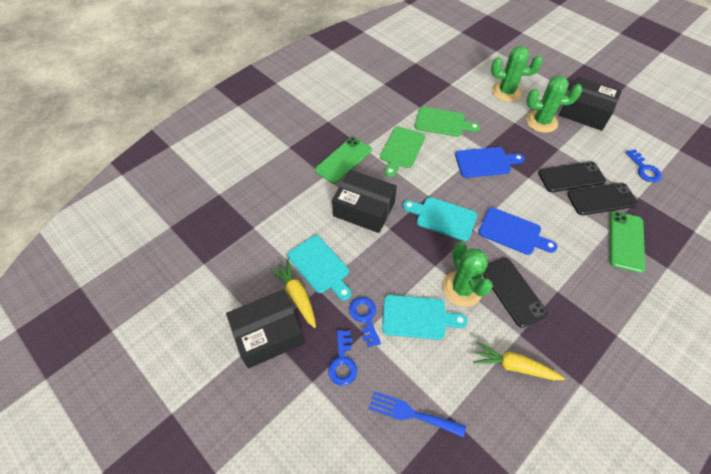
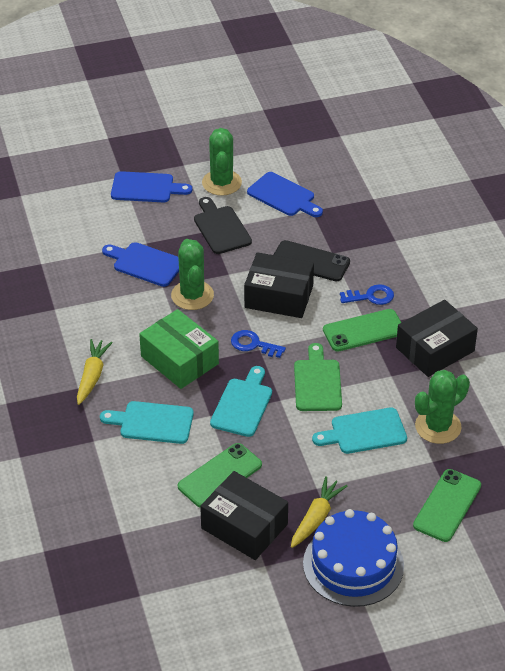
black cutting board: 0 -> 1
black phone: 3 -> 1
blue cake: 0 -> 1
blue cutting board: 2 -> 3
blue fork: 1 -> 0
blue key: 3 -> 2
green box: 0 -> 1
green cutting board: 2 -> 1
green phone: 2 -> 3

